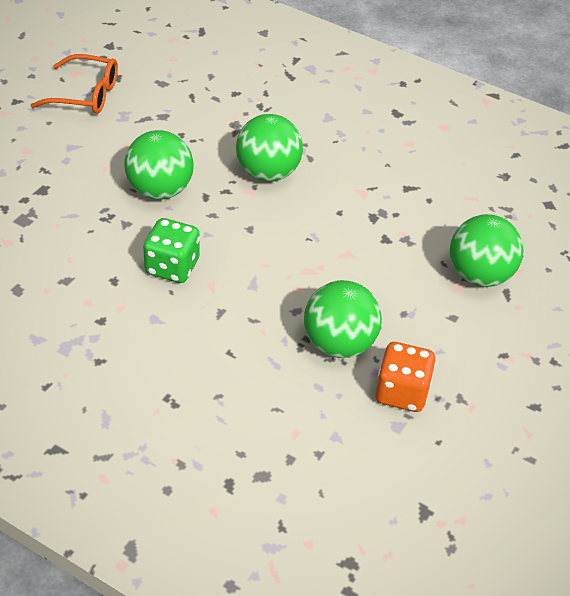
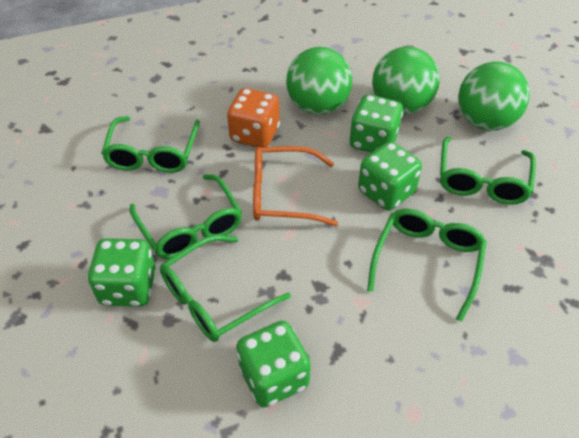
green ball: 4 -> 3
green dice: 1 -> 4
green glasses: 0 -> 5

